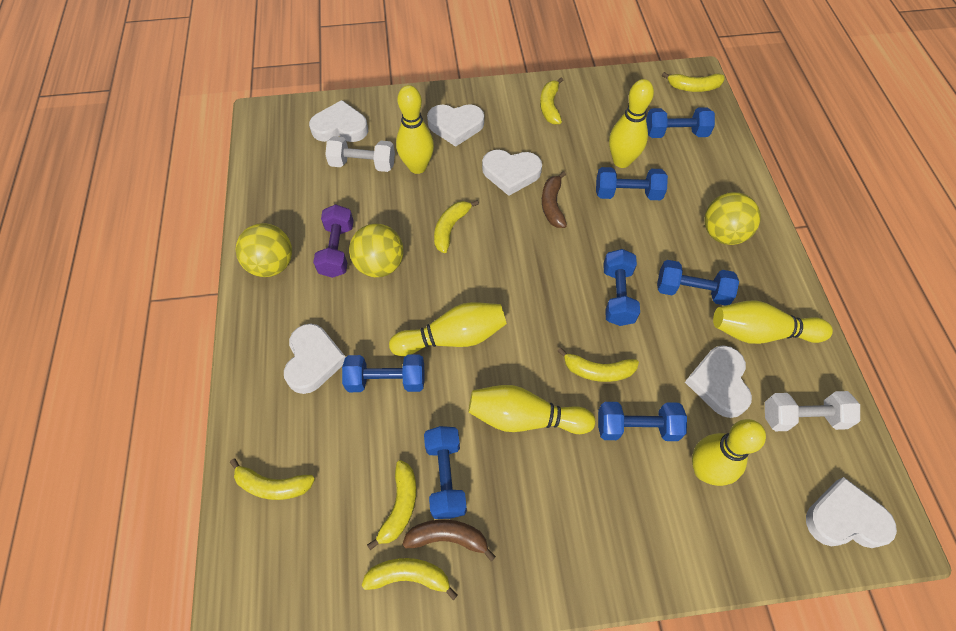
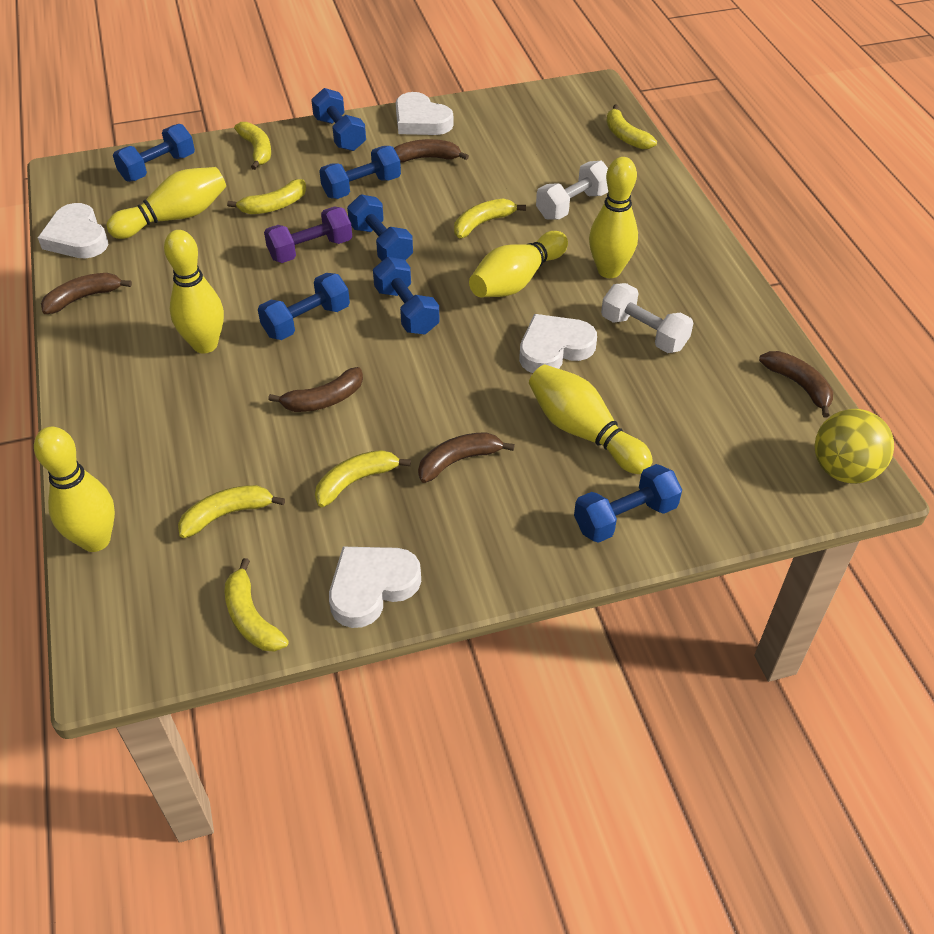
brown banana: 2 -> 5
white heart: 6 -> 4
yellow ball: 3 -> 1

